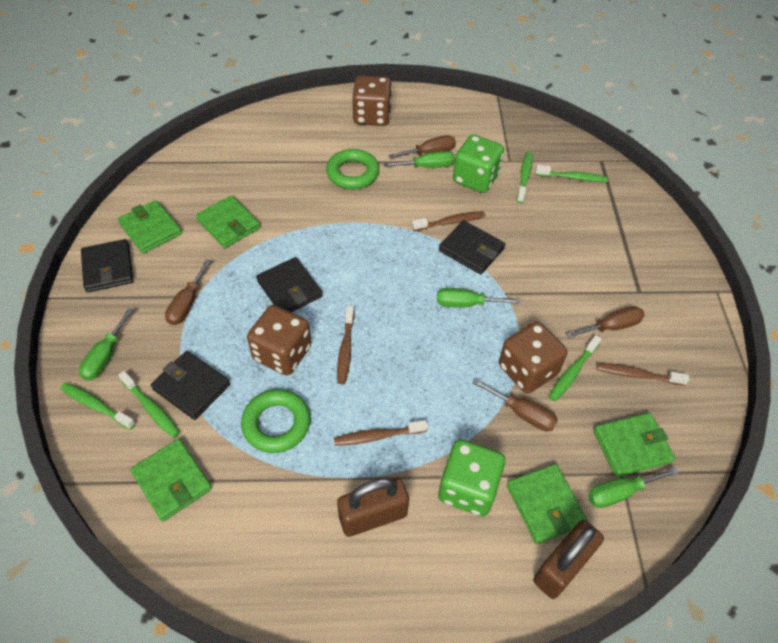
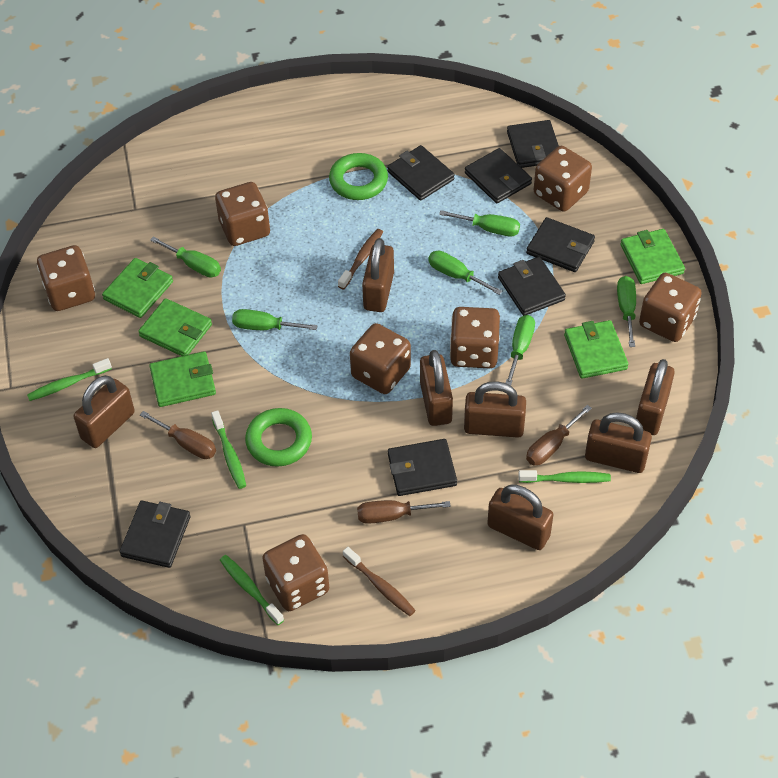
black wallet: 4 -> 7
brown dice: 3 -> 7
brown padlock: 2 -> 7
brown screwdriver: 4 -> 3
brown toothbrush: 4 -> 2
green dice: 2 -> 0
green screwdriver: 4 -> 6
green toothbrush: 5 -> 4

